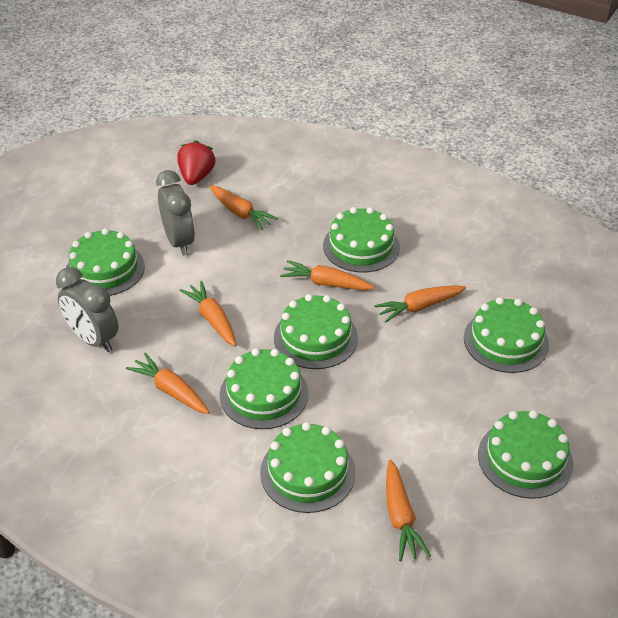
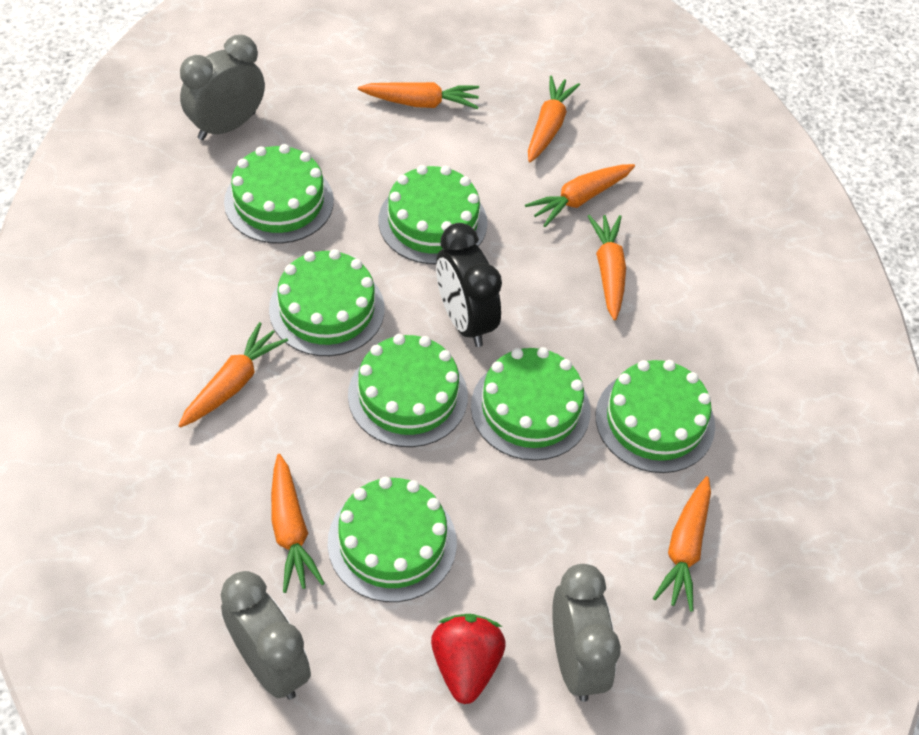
black clock: 0 -> 1
grey clock: 2 -> 3
orange carrot: 6 -> 7

